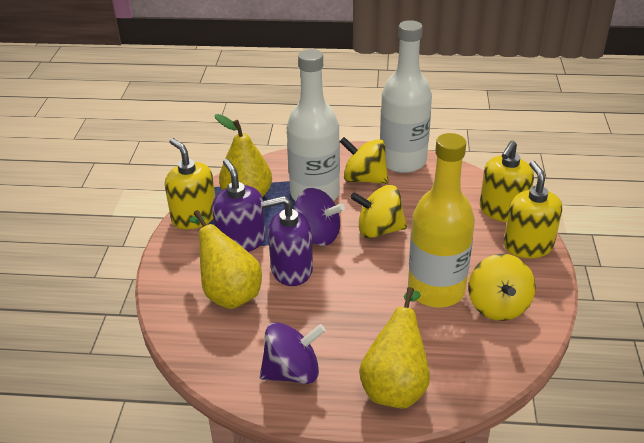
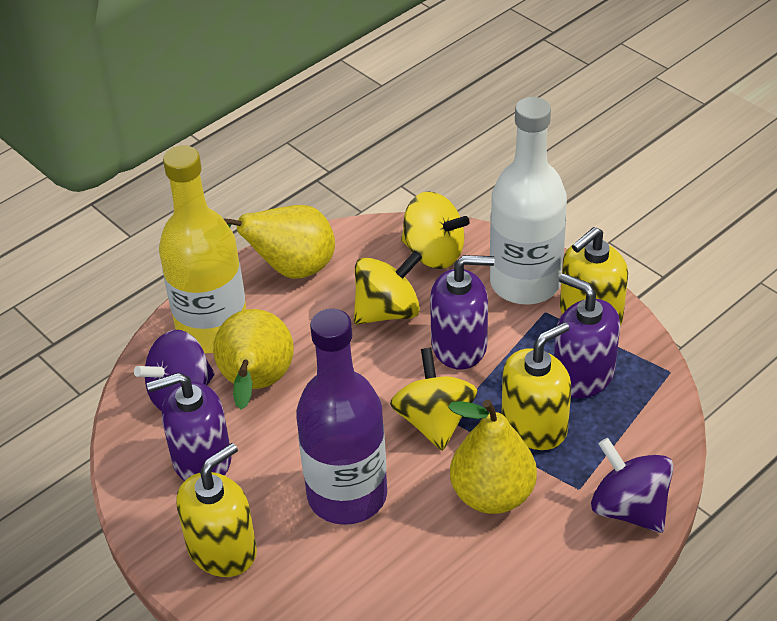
purple bottle: 0 -> 1
purple soap dispenser: 2 -> 3
white bottle: 2 -> 1

